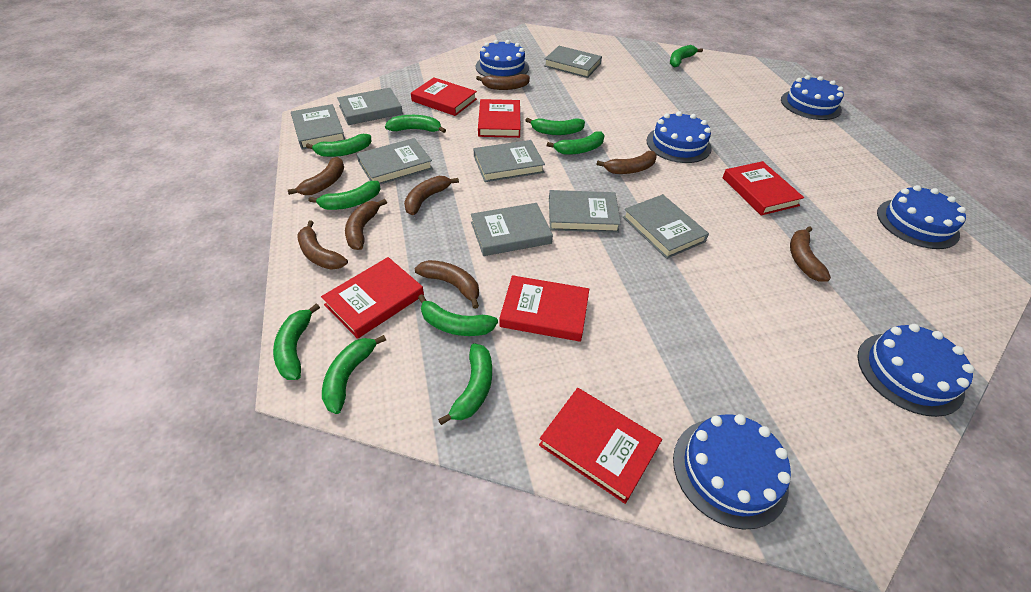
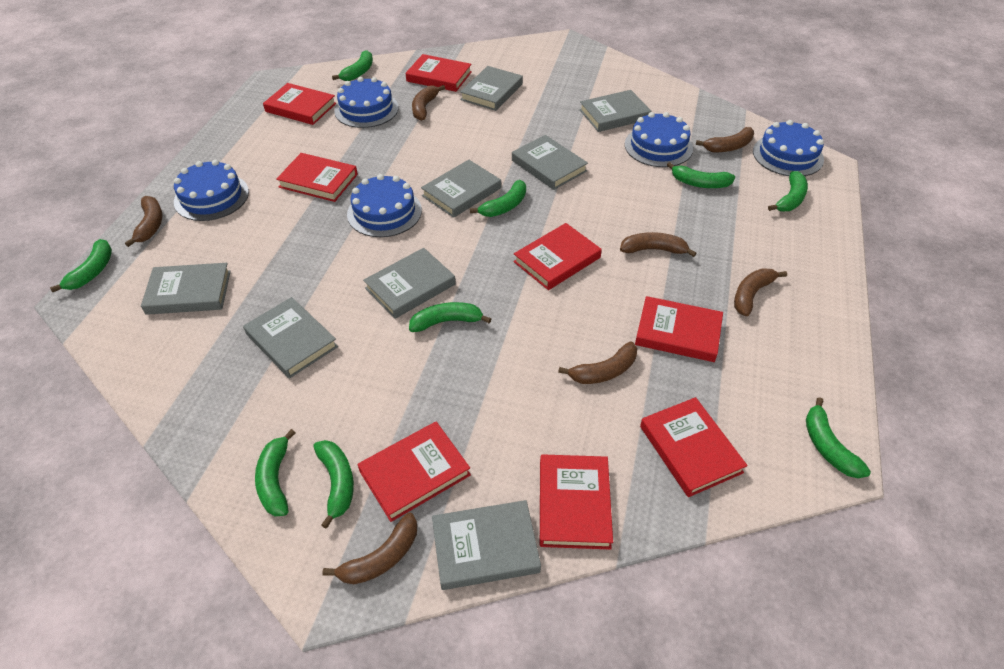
blue cake: 6 -> 5
brown banana: 8 -> 7
green banana: 10 -> 9
red book: 6 -> 8

